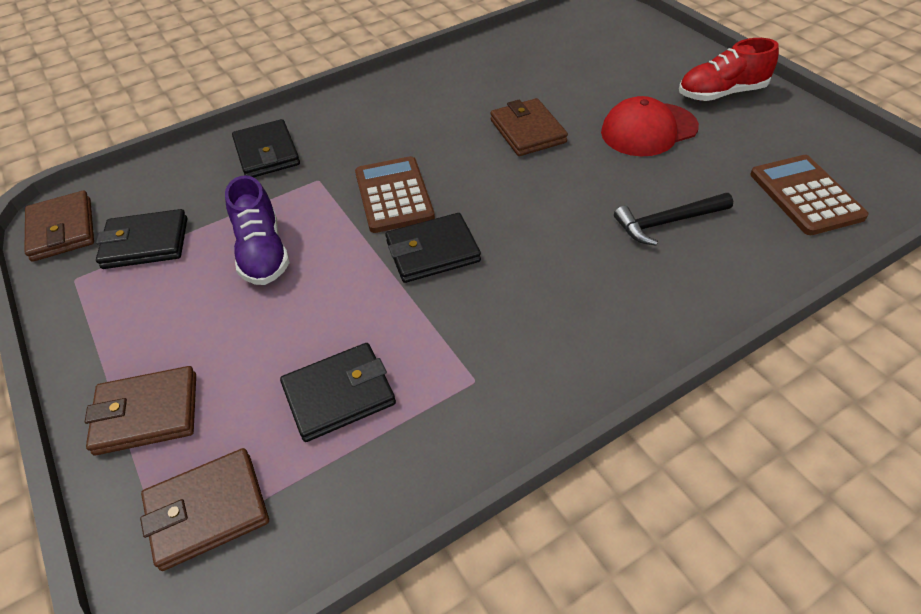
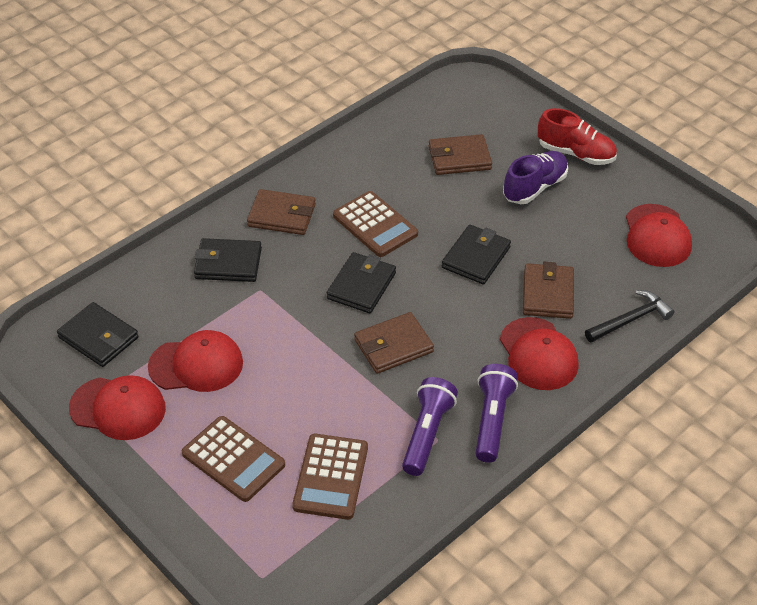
brown calculator: 2 -> 3
purple flashlight: 0 -> 2
red cap: 1 -> 4

